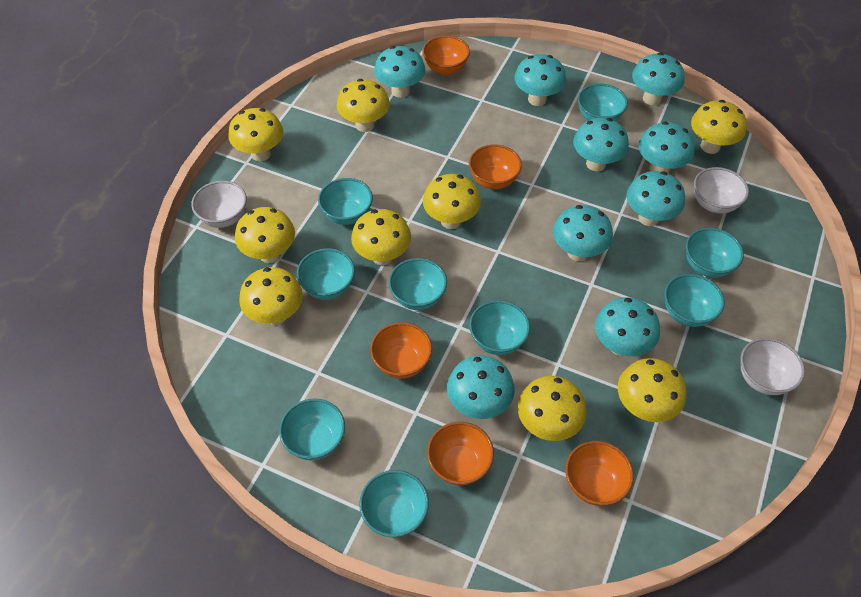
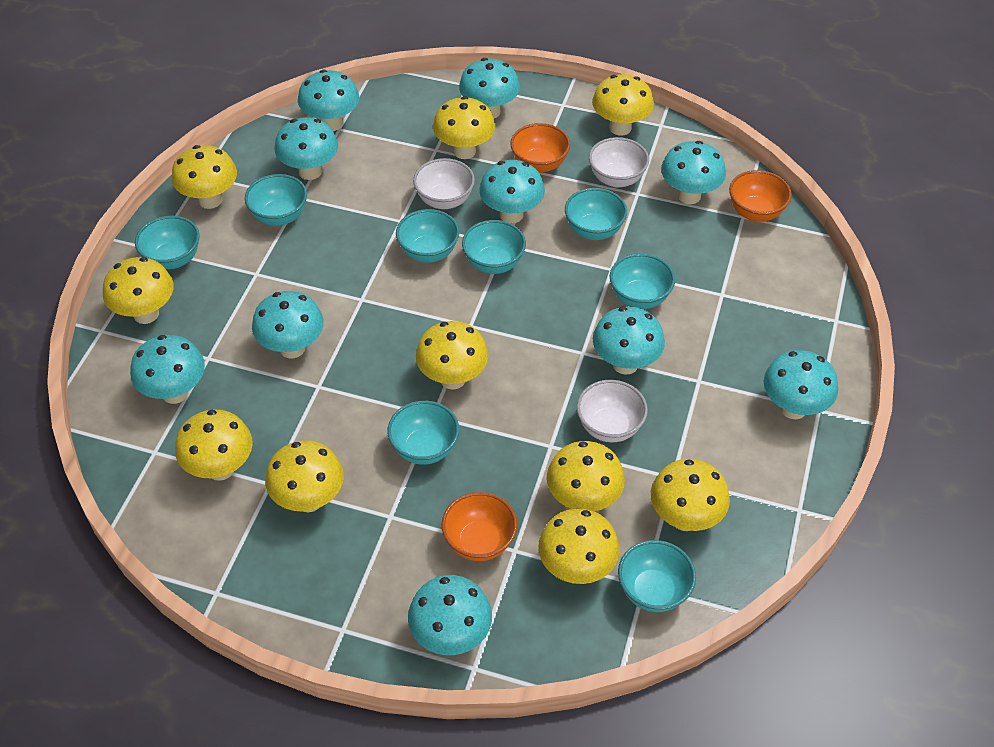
orange bowl: 5 -> 3
turquoise bowl: 9 -> 8
turquoise mushroom: 9 -> 10
yellow mushroom: 9 -> 10

